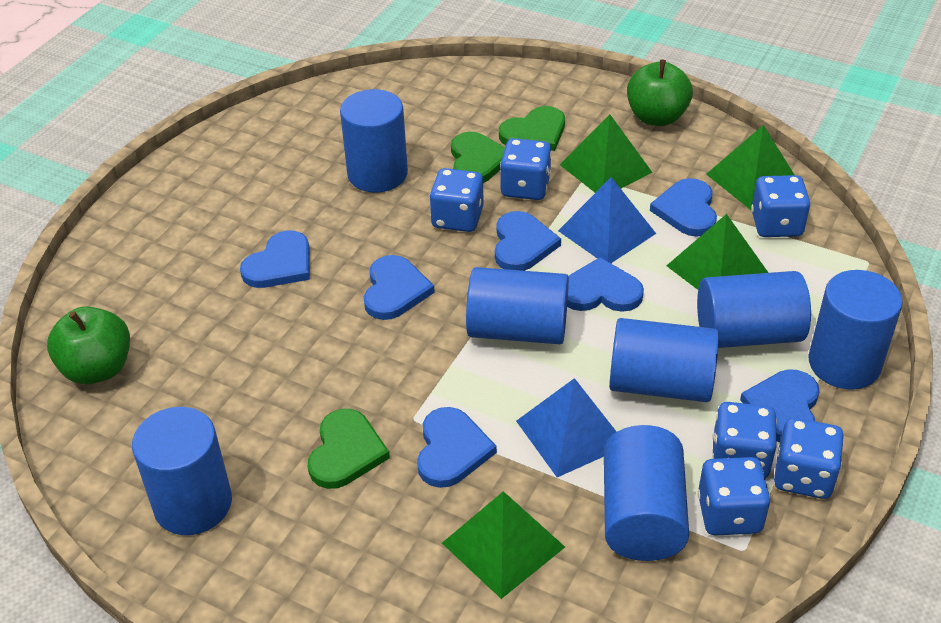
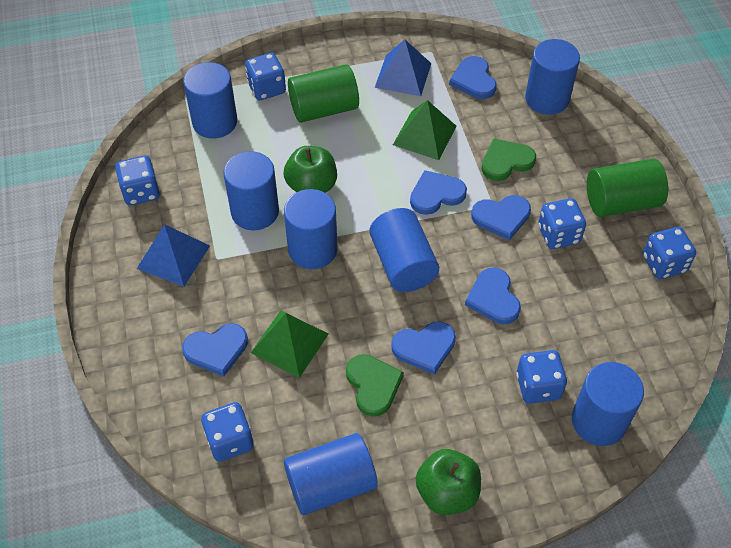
blue heart: 7 -> 6
green cylinder: 0 -> 2
green heart: 3 -> 2
green pyramid: 4 -> 2

